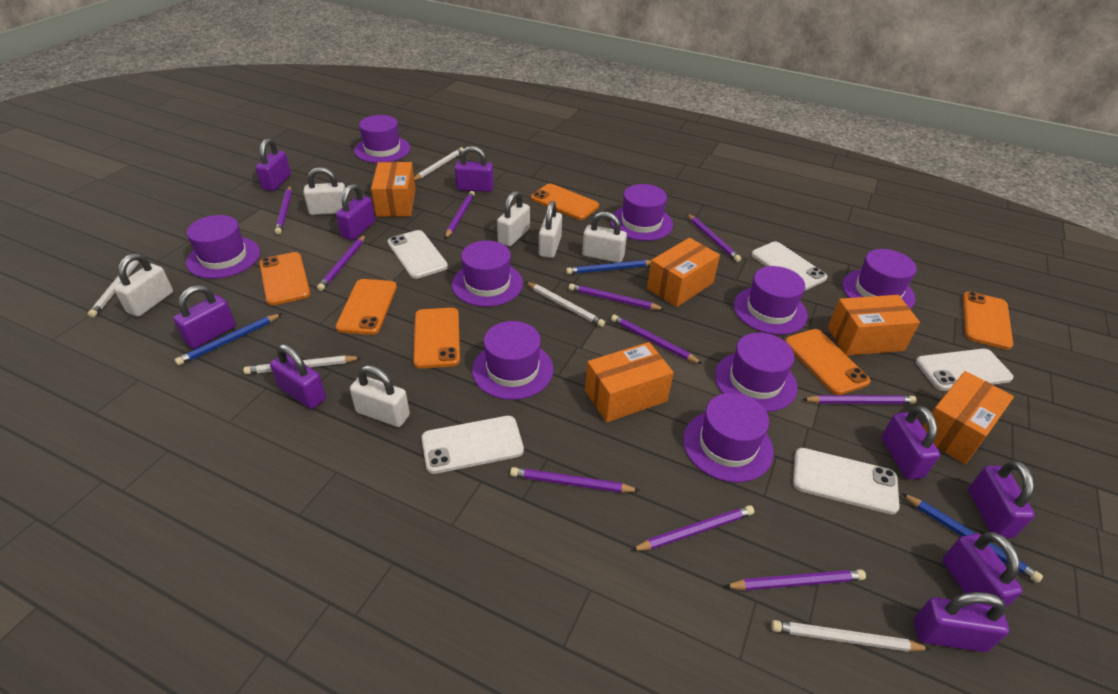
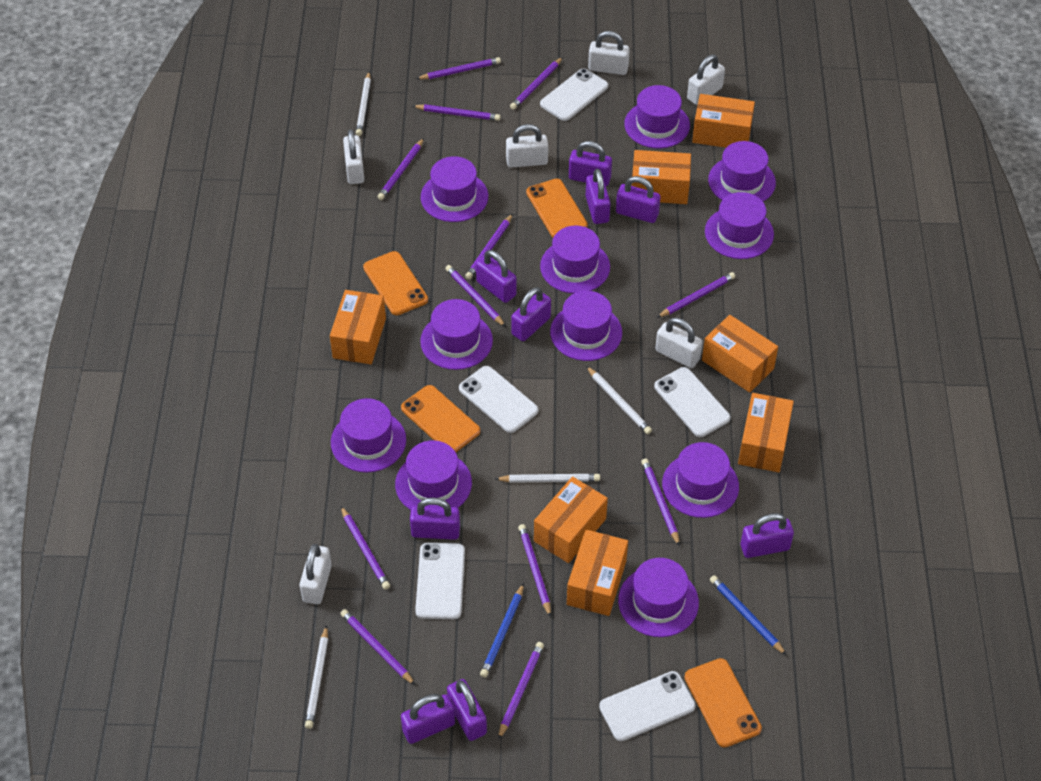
blue pencil: 3 -> 2
orange box: 5 -> 7
orange phone: 6 -> 4
purple hat: 9 -> 11
purple pencil: 10 -> 12
white pencil: 5 -> 4

